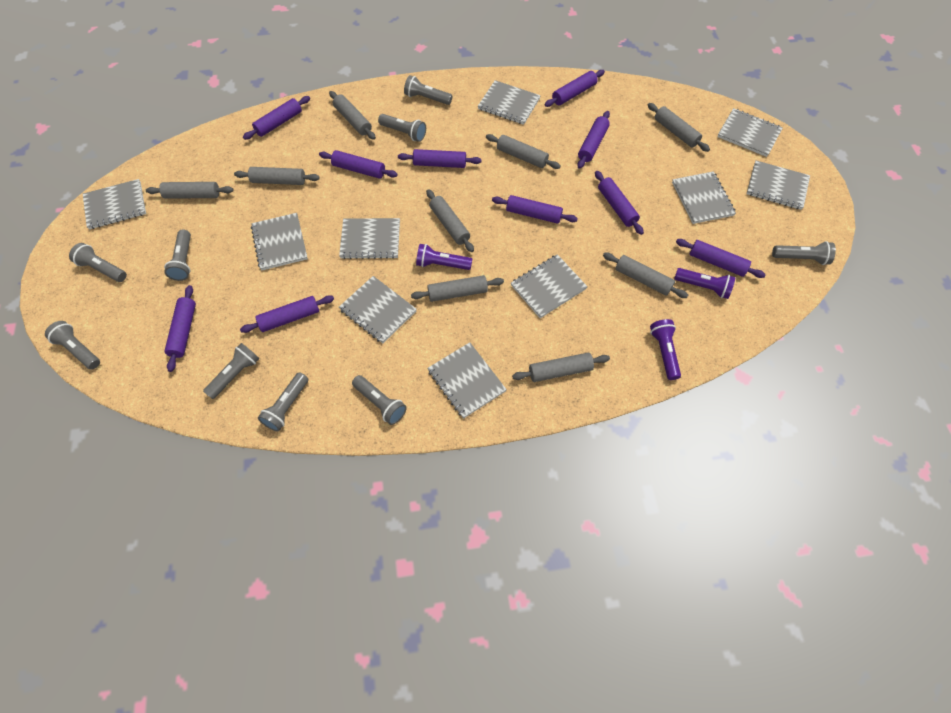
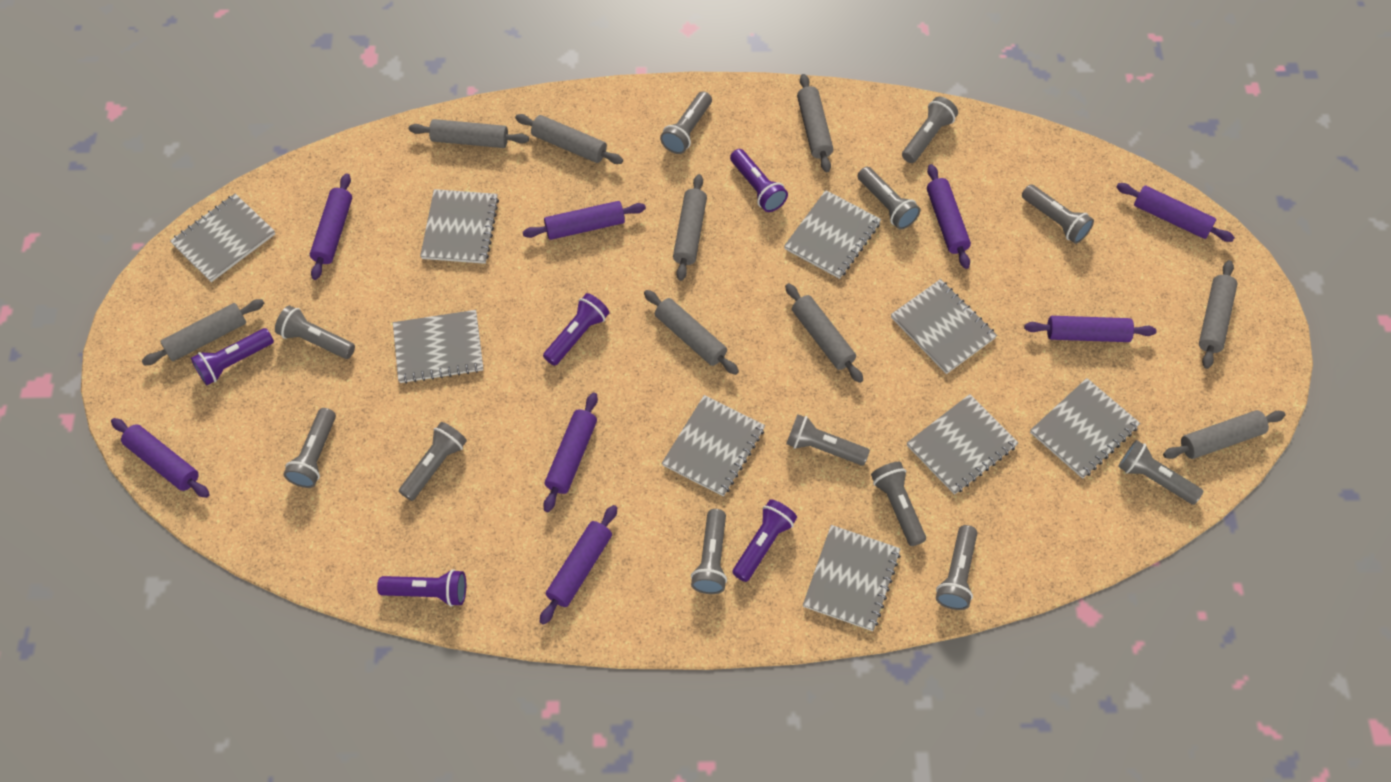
grey flashlight: 9 -> 12
grey notebook: 10 -> 9
purple flashlight: 3 -> 5
purple rolling pin: 10 -> 8

